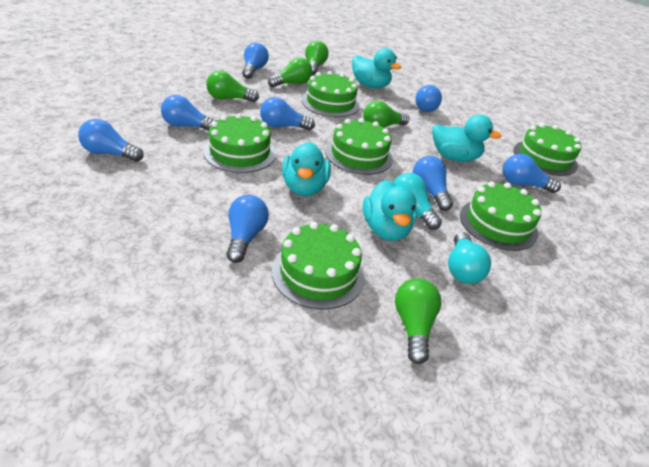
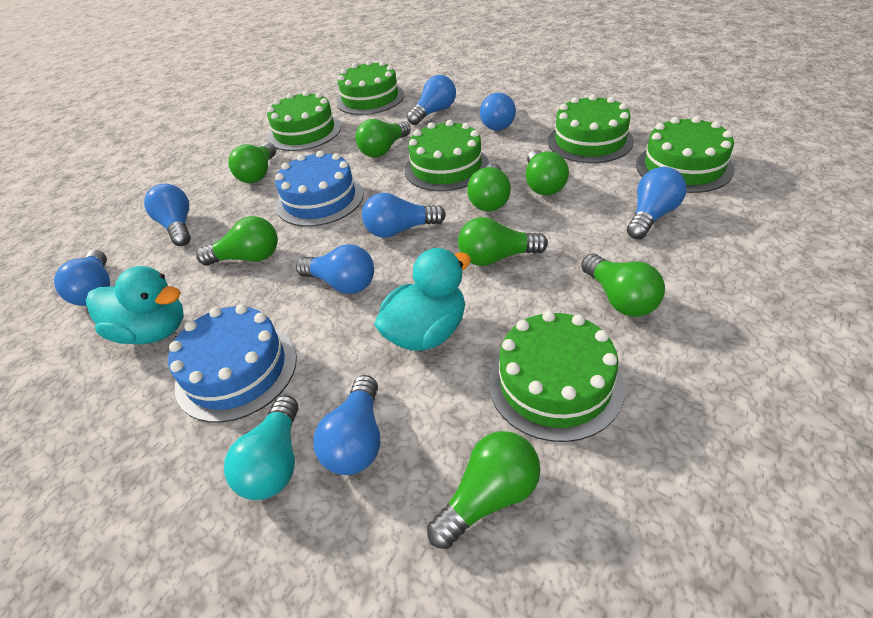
blue cake: 0 -> 2
green light bulb: 5 -> 8
turquoise duck: 4 -> 2
turquoise light bulb: 2 -> 1

